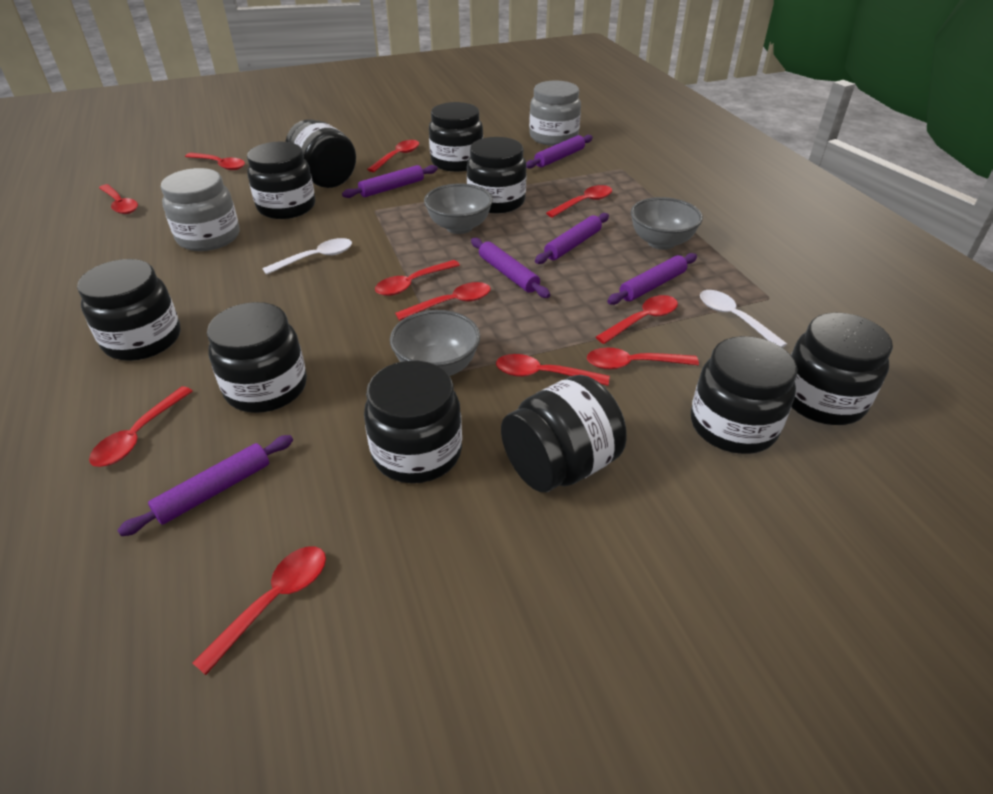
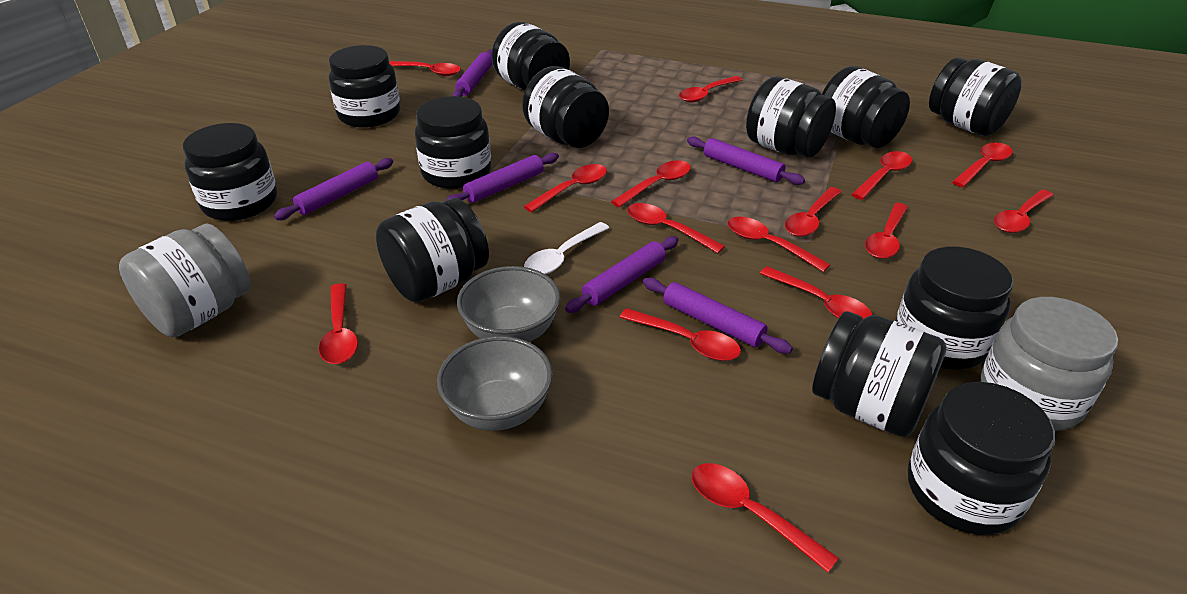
black jar: 10 -> 12
grey bowl: 3 -> 2
red spoon: 11 -> 15
white spoon: 2 -> 1

